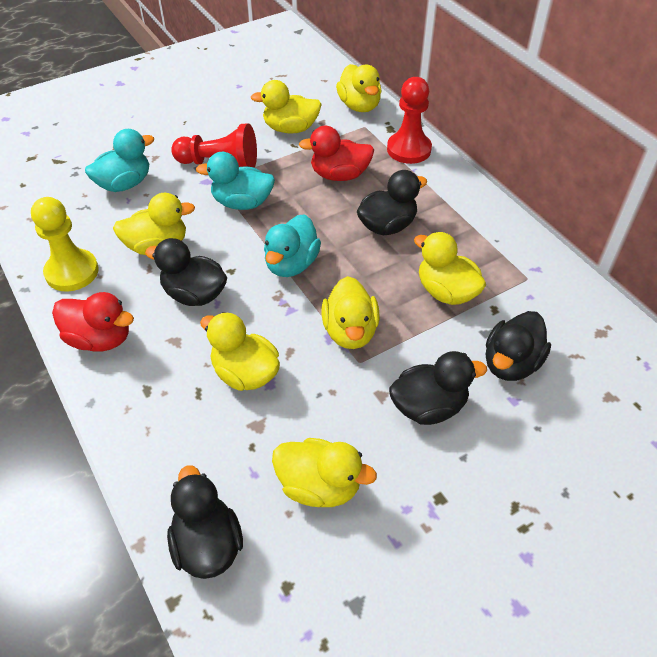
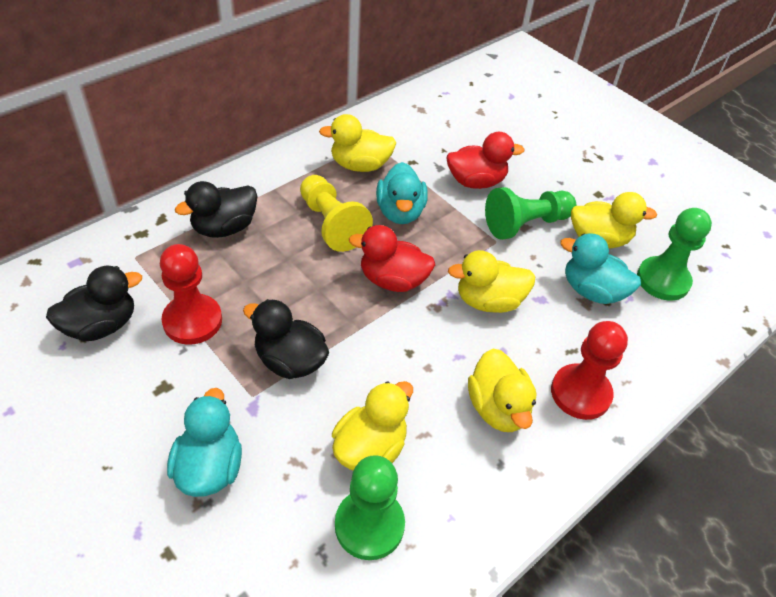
black duck: 5 -> 3
green pawn: 0 -> 3
yellow duck: 7 -> 5

